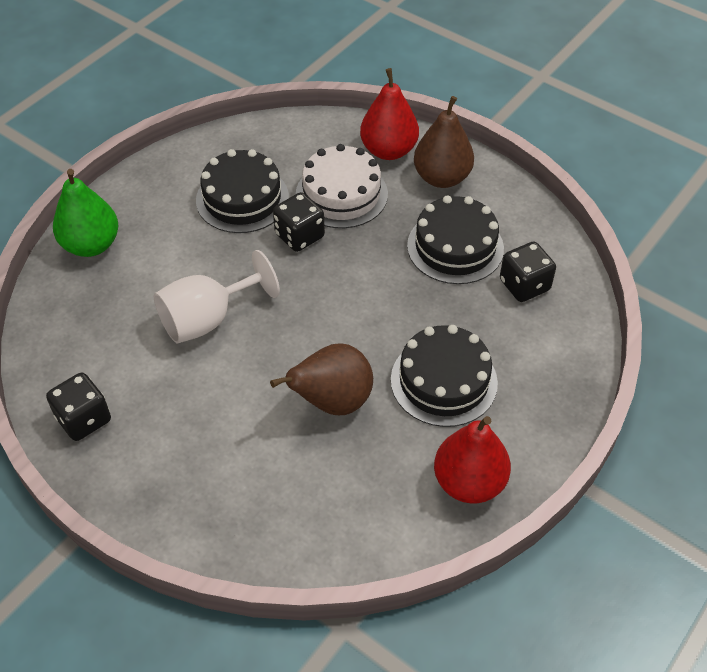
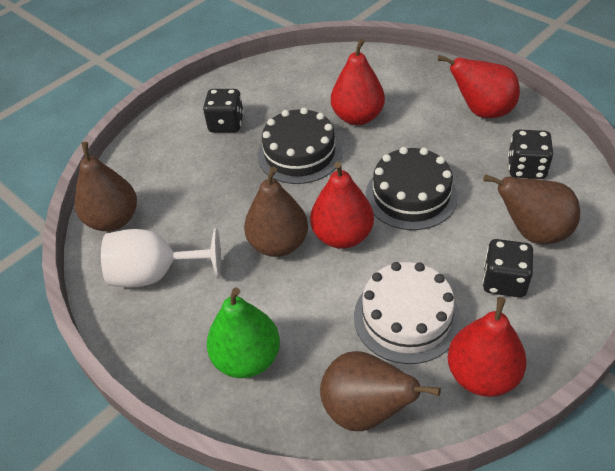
black cake: 3 -> 2
brown pear: 2 -> 4
red pear: 2 -> 4

